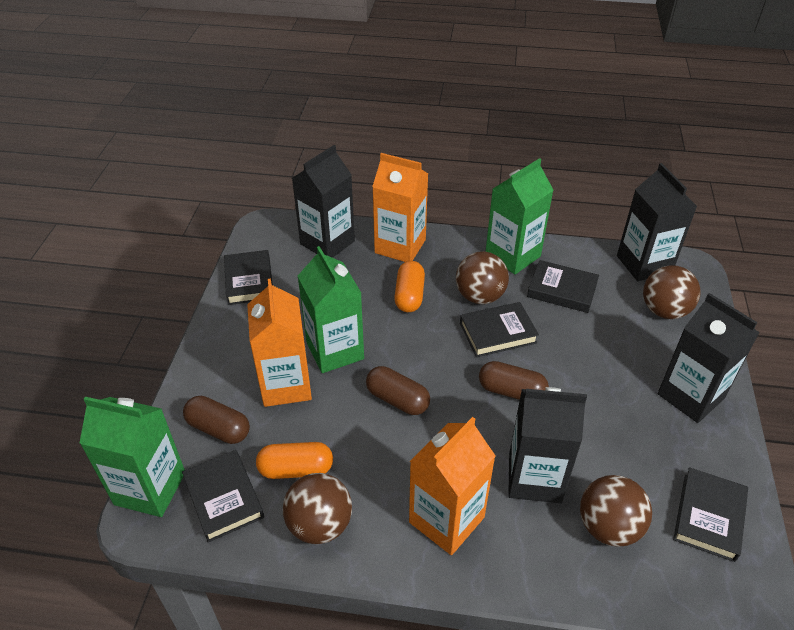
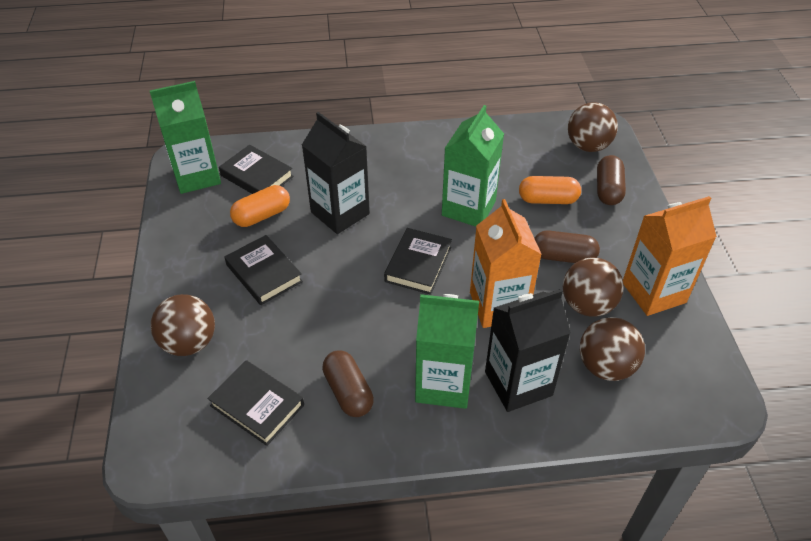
black book: 5 -> 4
black carton: 4 -> 2
orange carton: 3 -> 2

